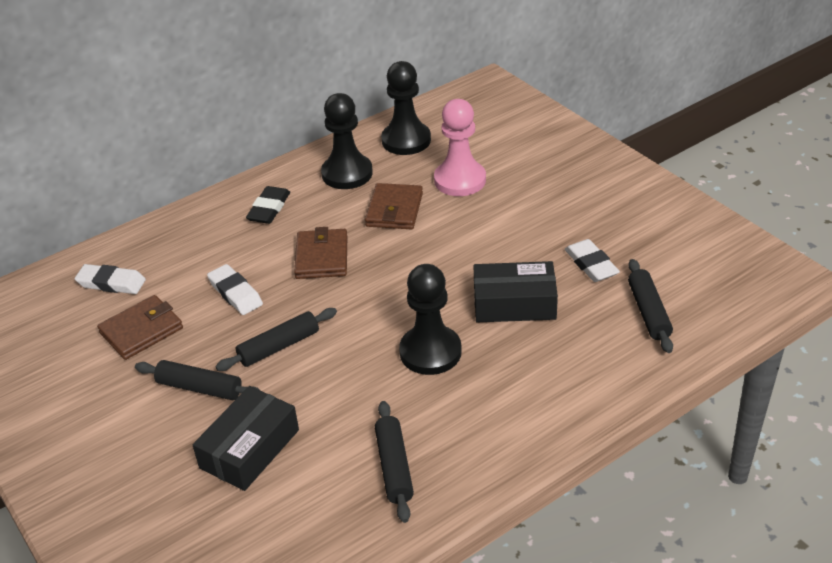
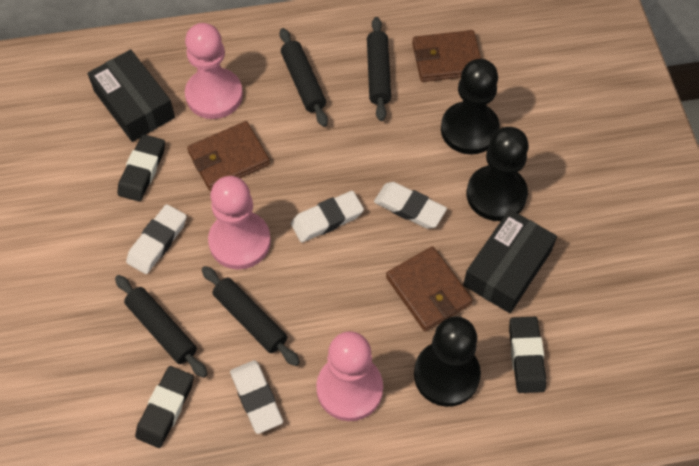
black eraser: 1 -> 3
pink pawn: 1 -> 3
white eraser: 3 -> 4

